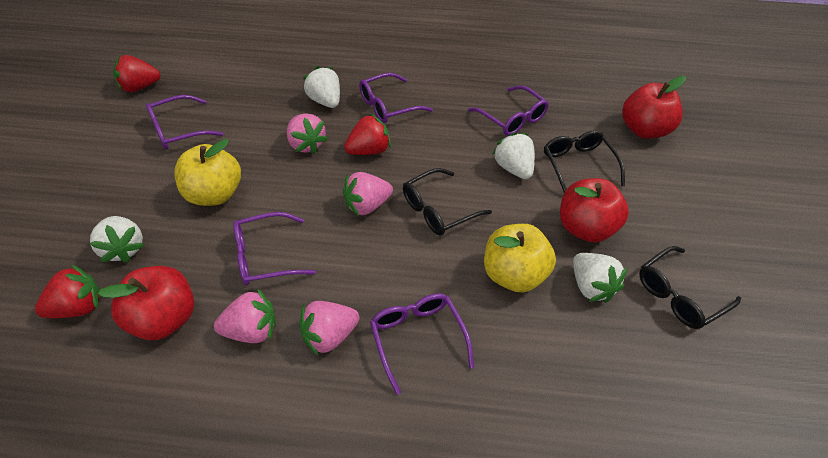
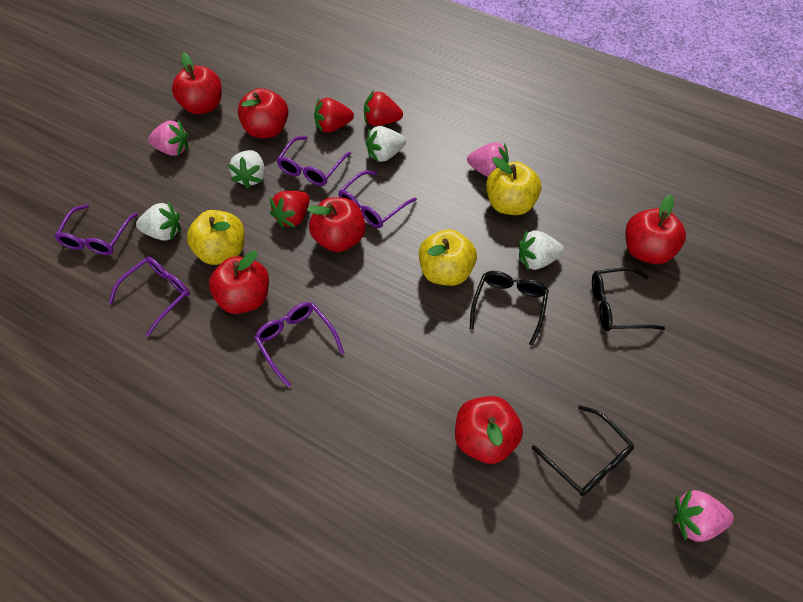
pink strawberry: 4 -> 3
red apple: 3 -> 6
yellow apple: 2 -> 3

